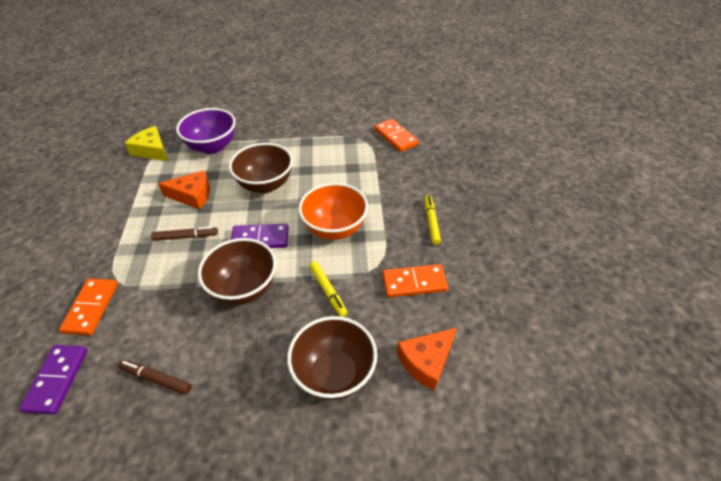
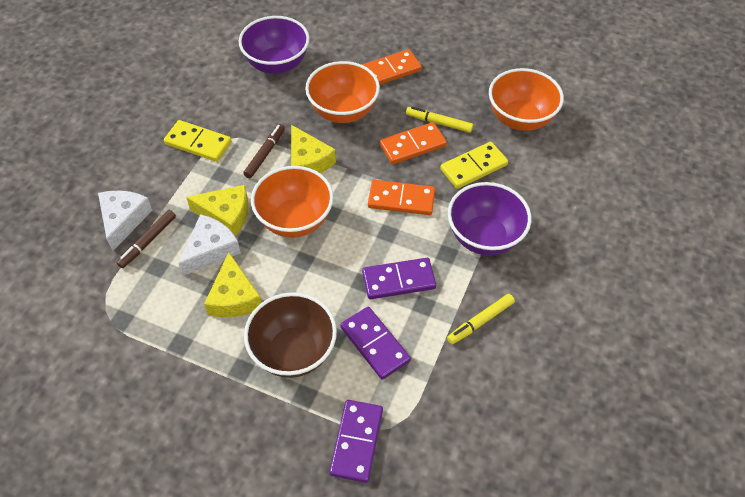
brown bowl: 3 -> 1
orange bowl: 1 -> 3
orange cheese: 2 -> 0
purple bowl: 1 -> 2
purple domino: 2 -> 3
white cheese: 0 -> 2
yellow cheese: 1 -> 3
yellow domino: 0 -> 2

